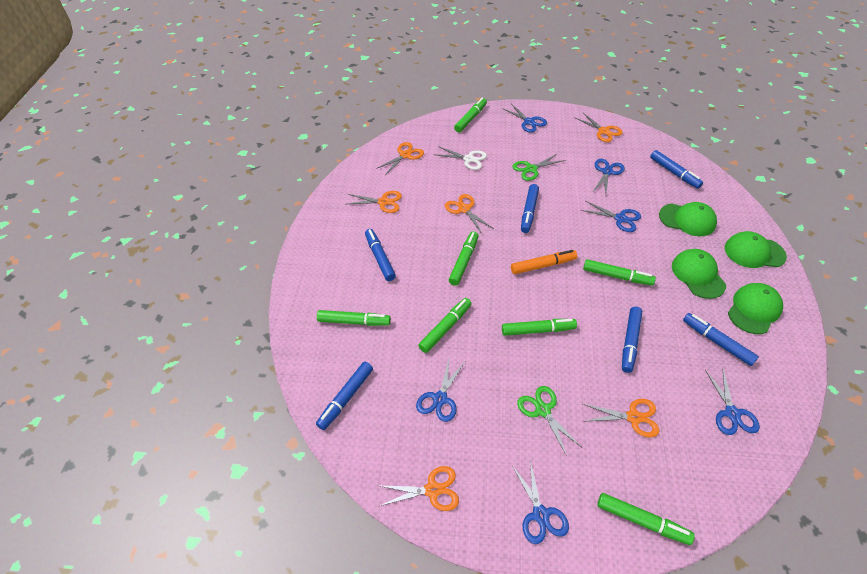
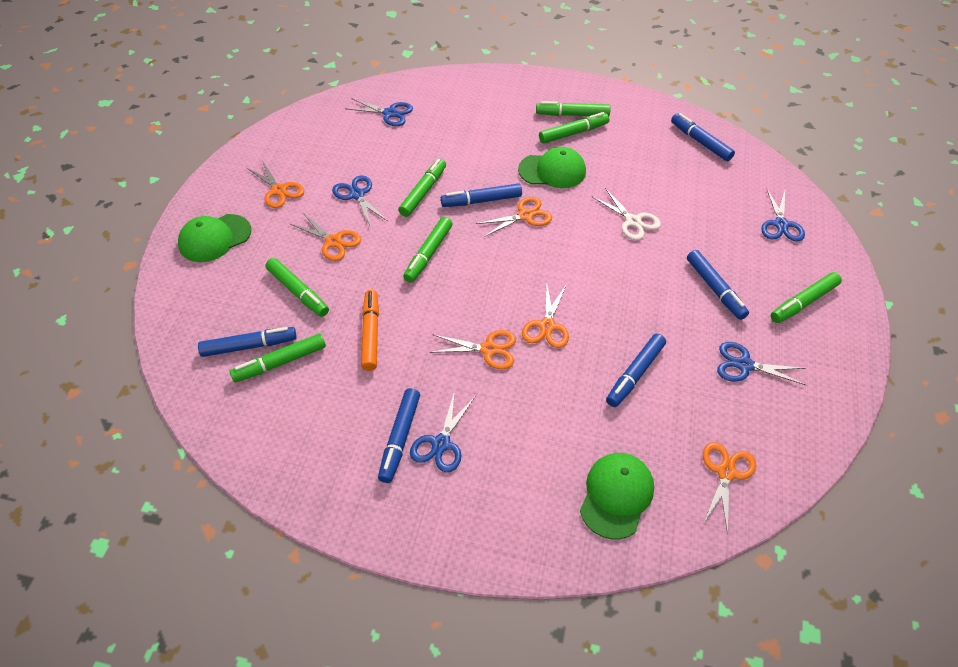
blue scissors: 6 -> 5
green cap: 4 -> 3
green scissors: 2 -> 0

